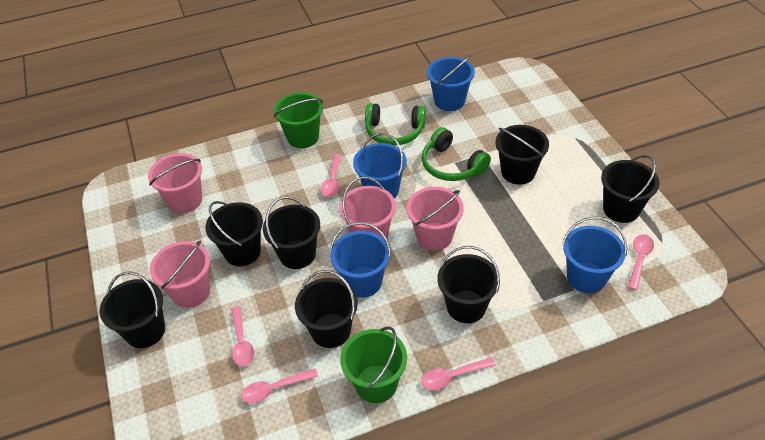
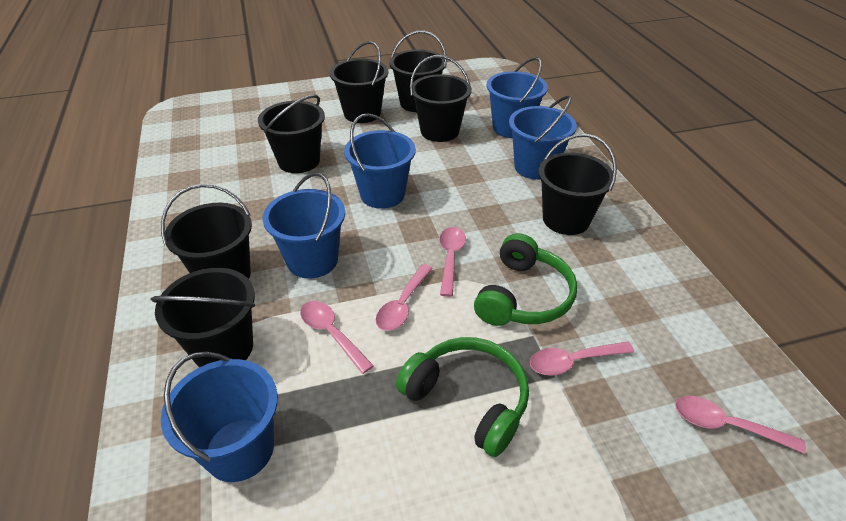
blue bucket: 4 -> 5
green bucket: 2 -> 0
pink bucket: 4 -> 0

